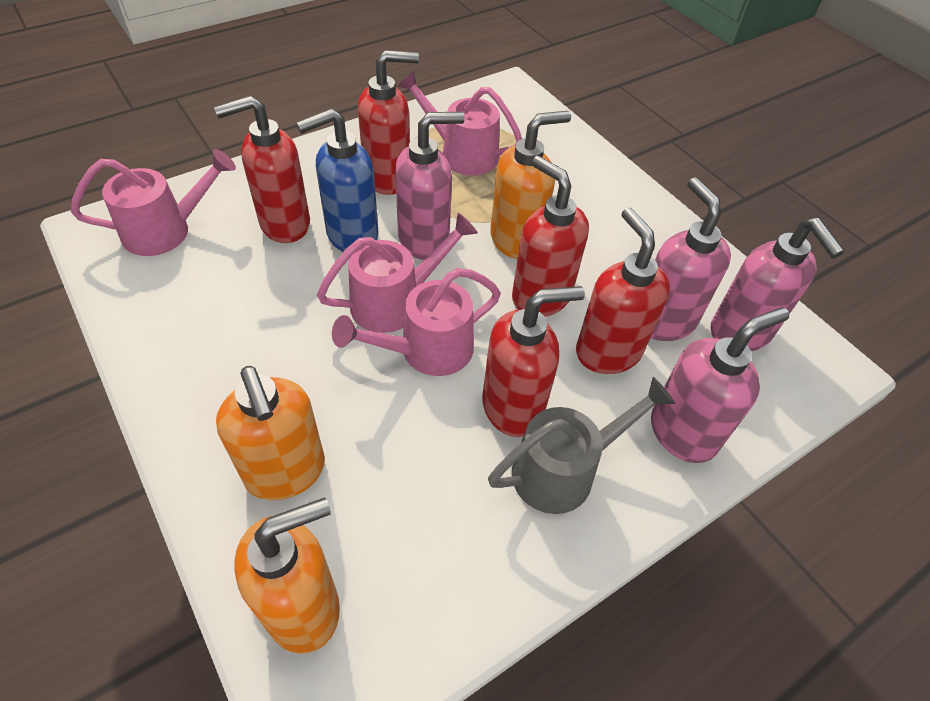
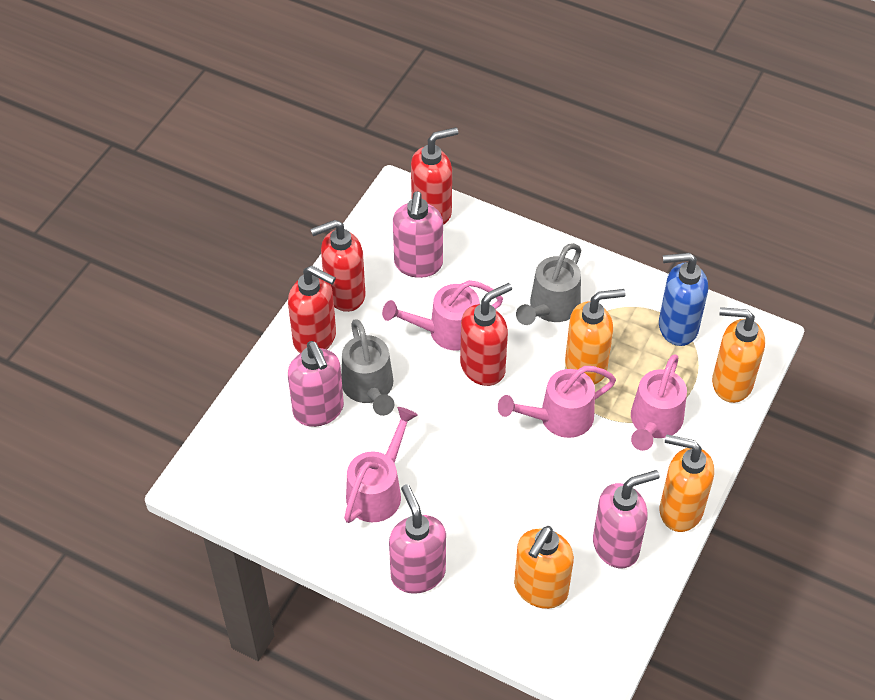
grey watering can: 1 -> 2
orange soap dispenser: 3 -> 4
red soap dispenser: 5 -> 4

